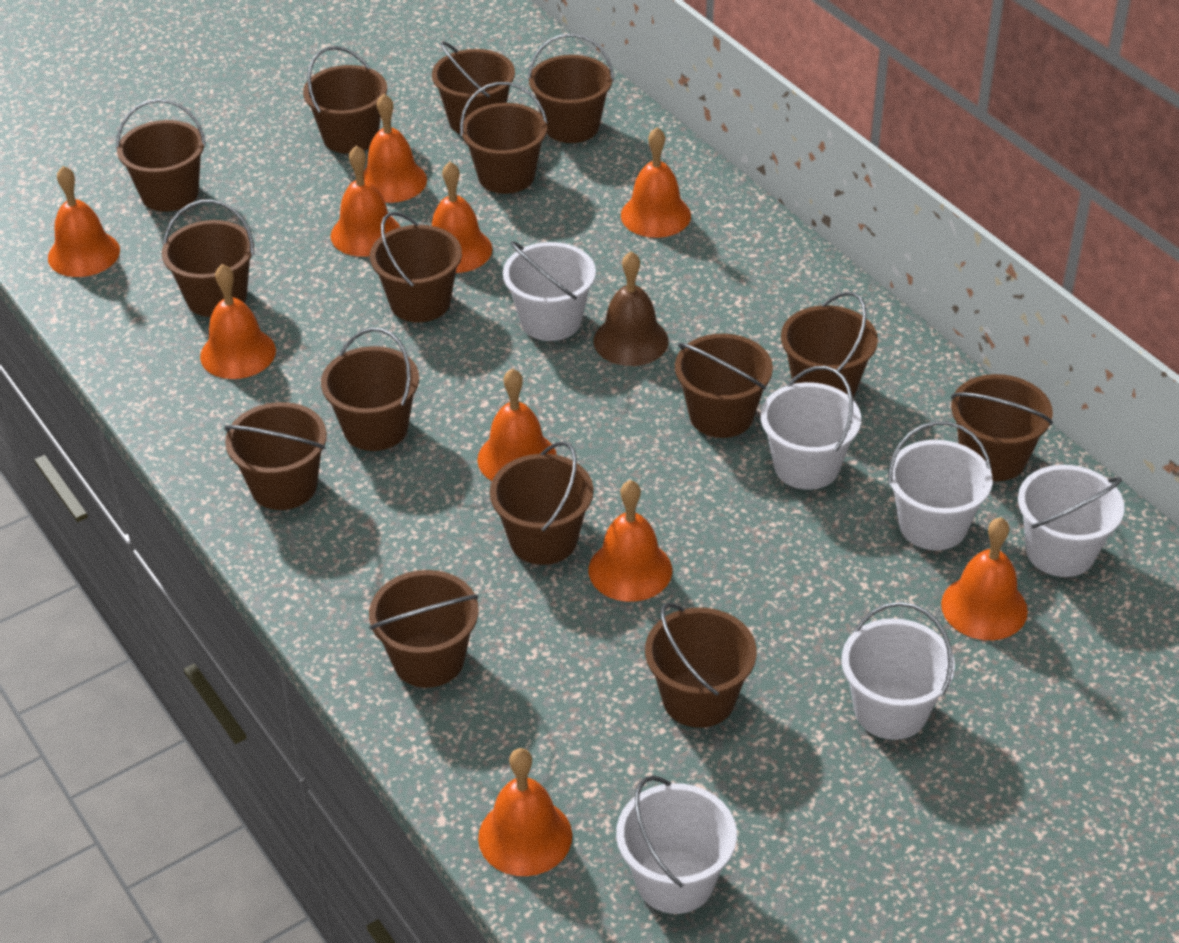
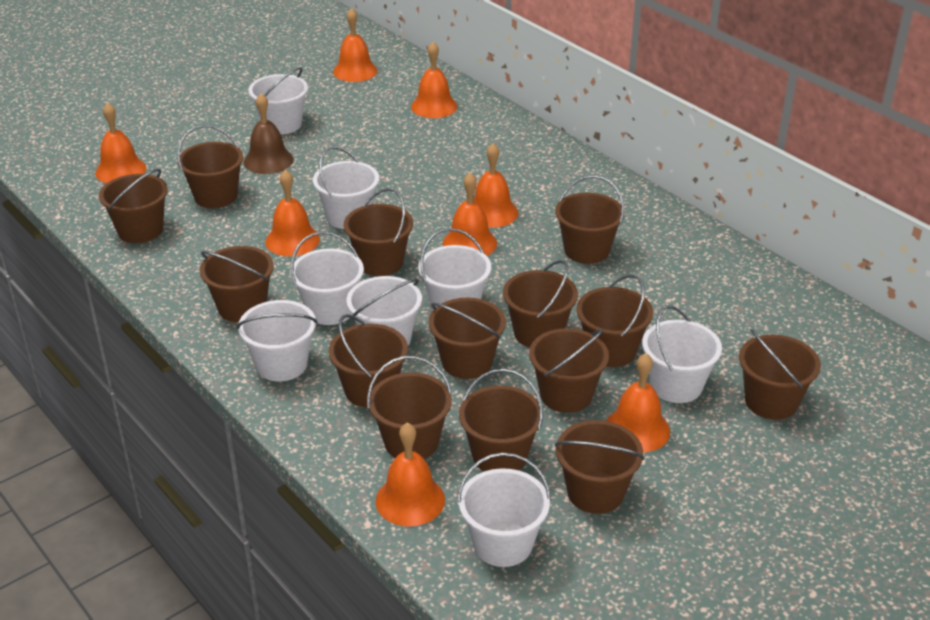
brown bucket: 15 -> 14
orange bell: 10 -> 8
white bucket: 6 -> 8

